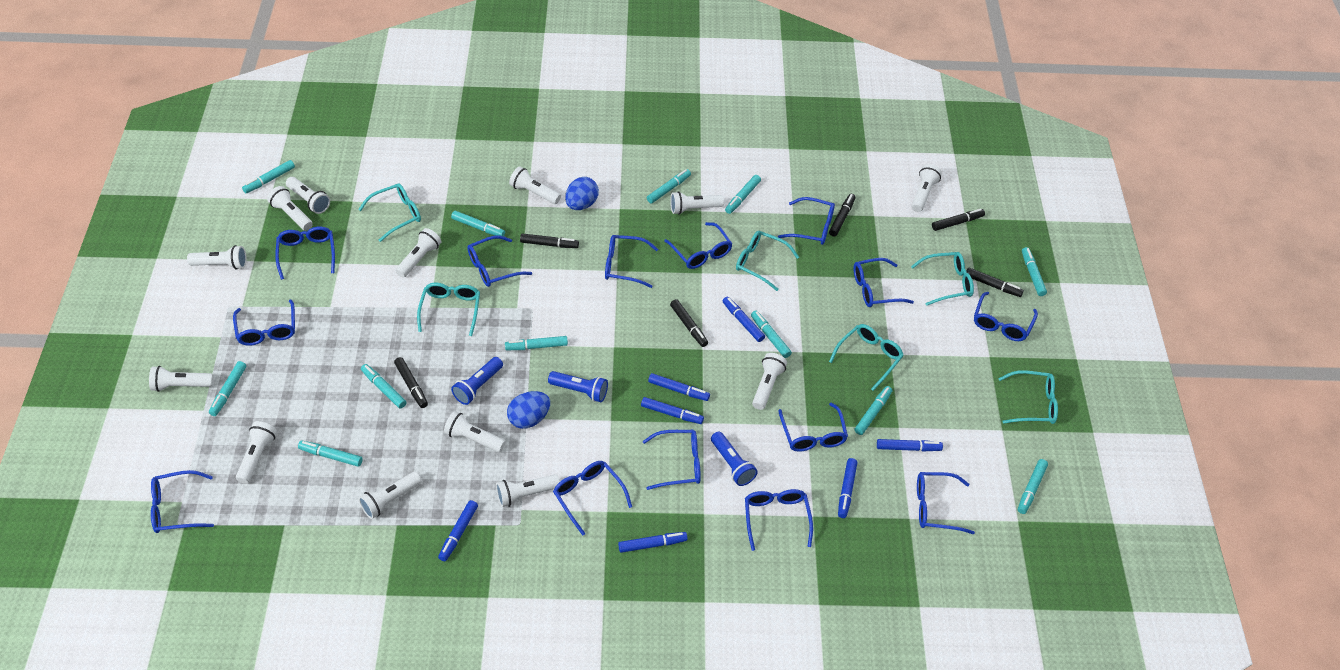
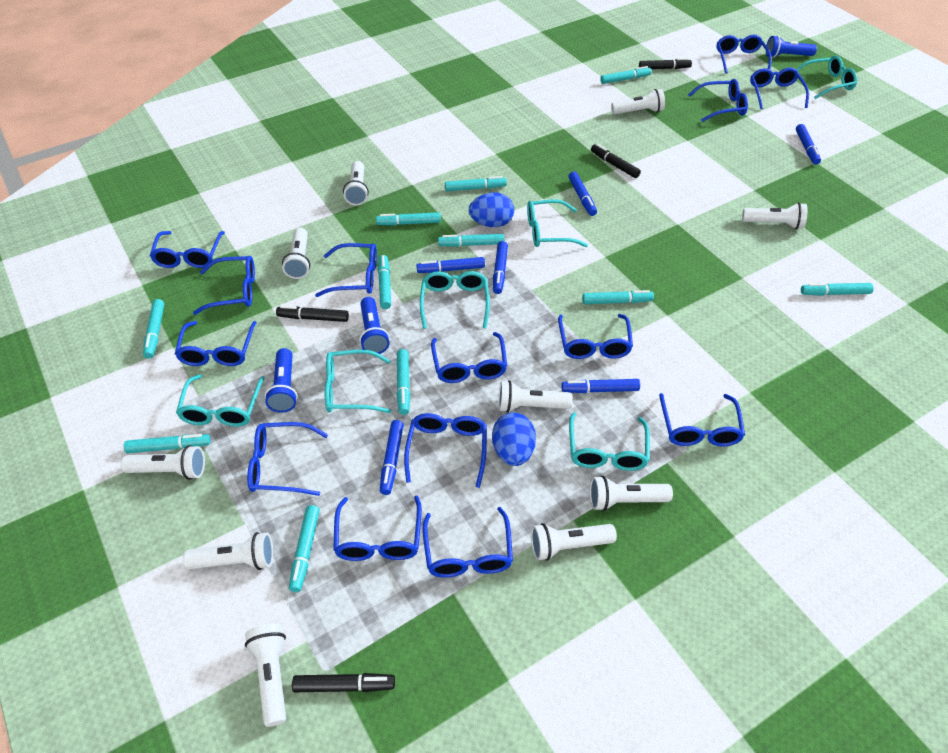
black marker: 6 -> 4
blue marker: 7 -> 6
turquoise marker: 12 -> 11
white flashlight: 13 -> 10

